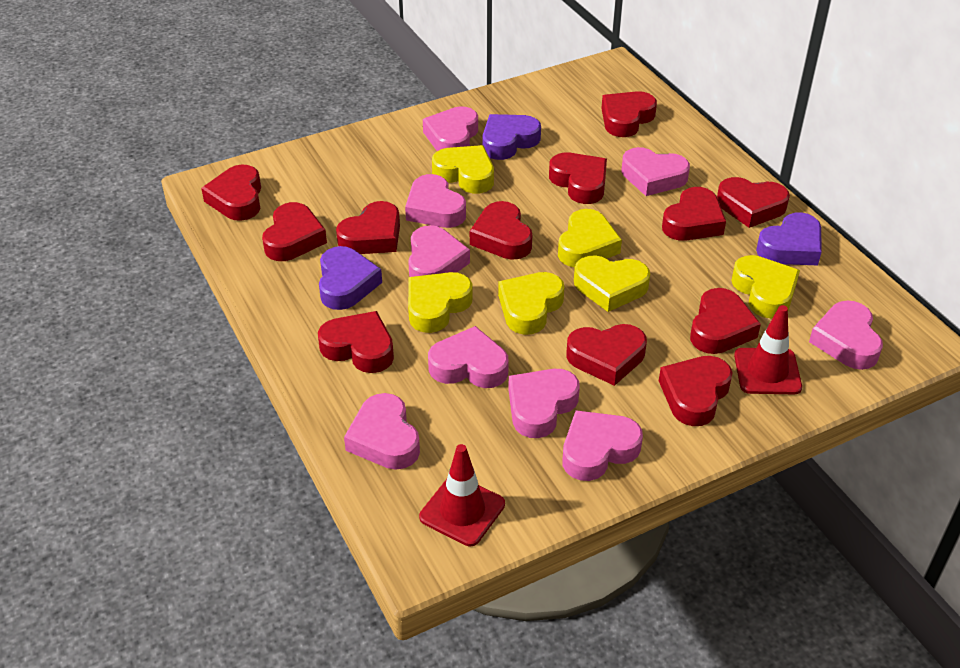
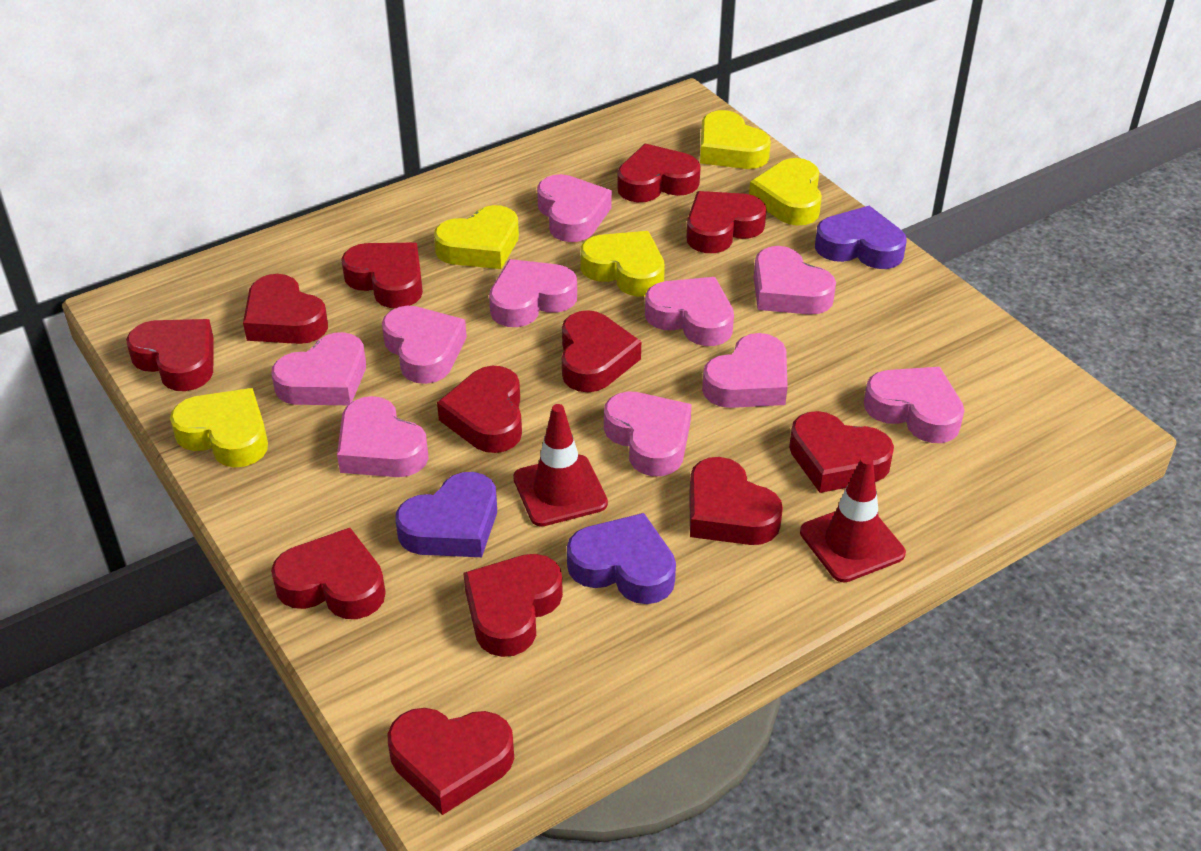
pink heart: 9 -> 10
yellow heart: 6 -> 5

